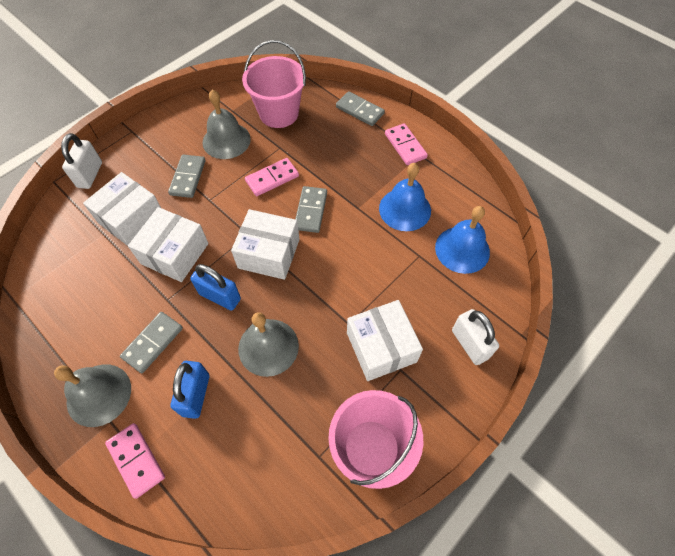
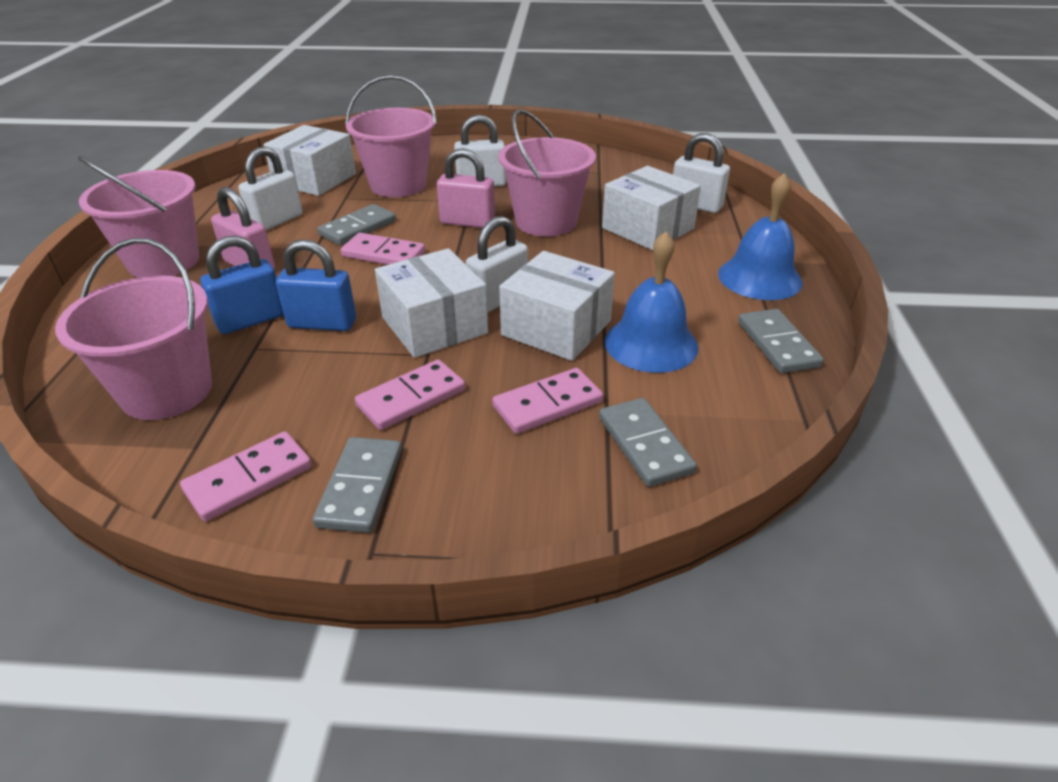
grey bell: 3 -> 0
pink bucket: 2 -> 4
pink domino: 3 -> 4
pink padlock: 0 -> 2
white padlock: 2 -> 4

